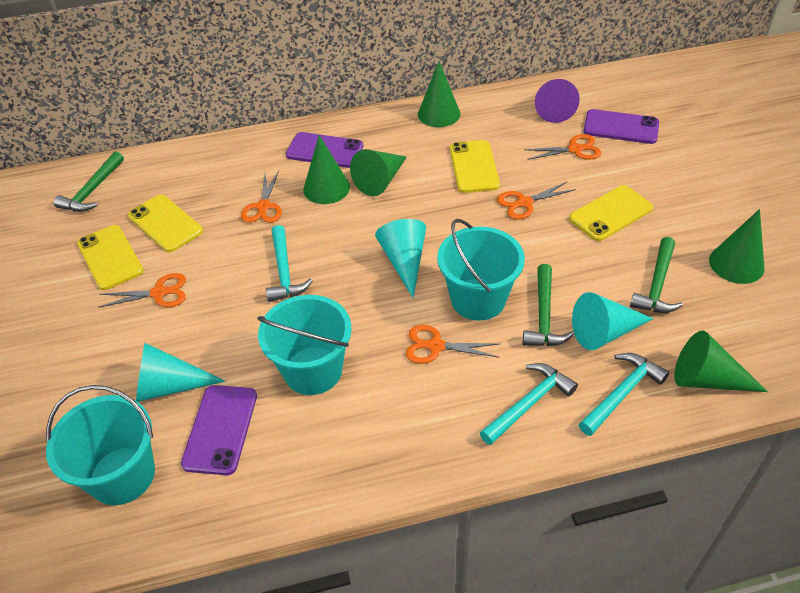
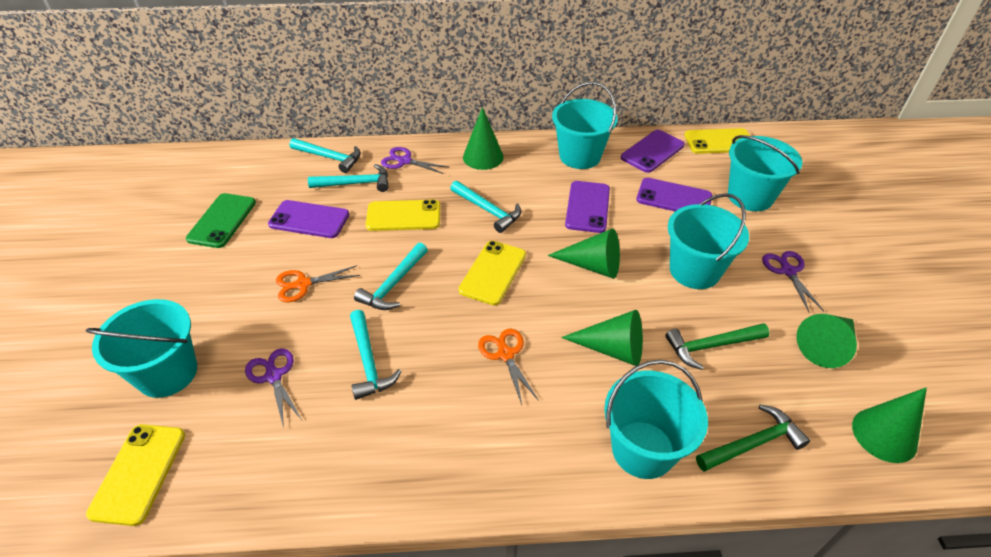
green hammer: 3 -> 2
green phone: 0 -> 1
orange scissors: 5 -> 2
purple cone: 1 -> 0
purple phone: 3 -> 4
purple scissors: 0 -> 3
turquoise bucket: 3 -> 5
turquoise cone: 3 -> 0
turquoise hammer: 3 -> 5

